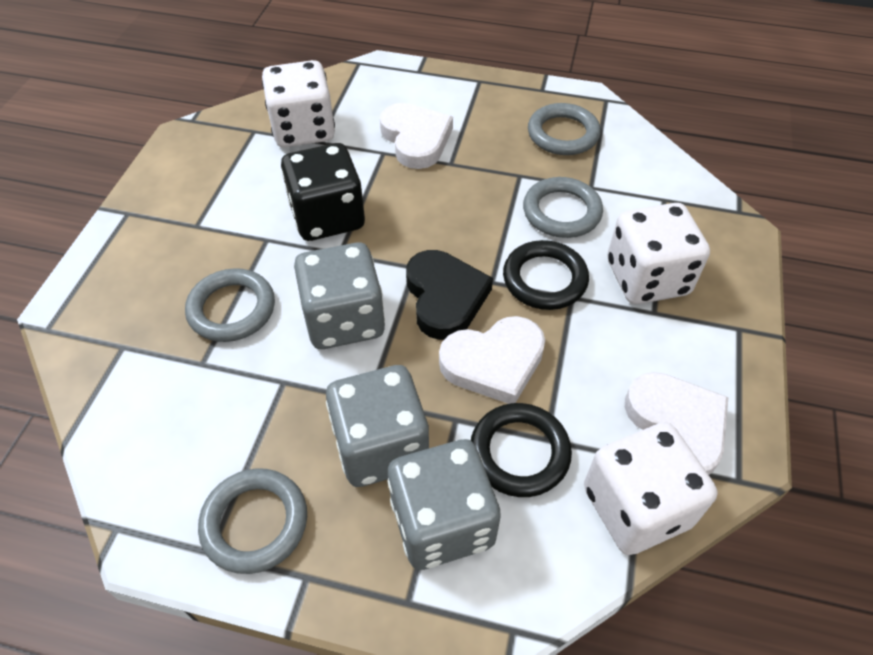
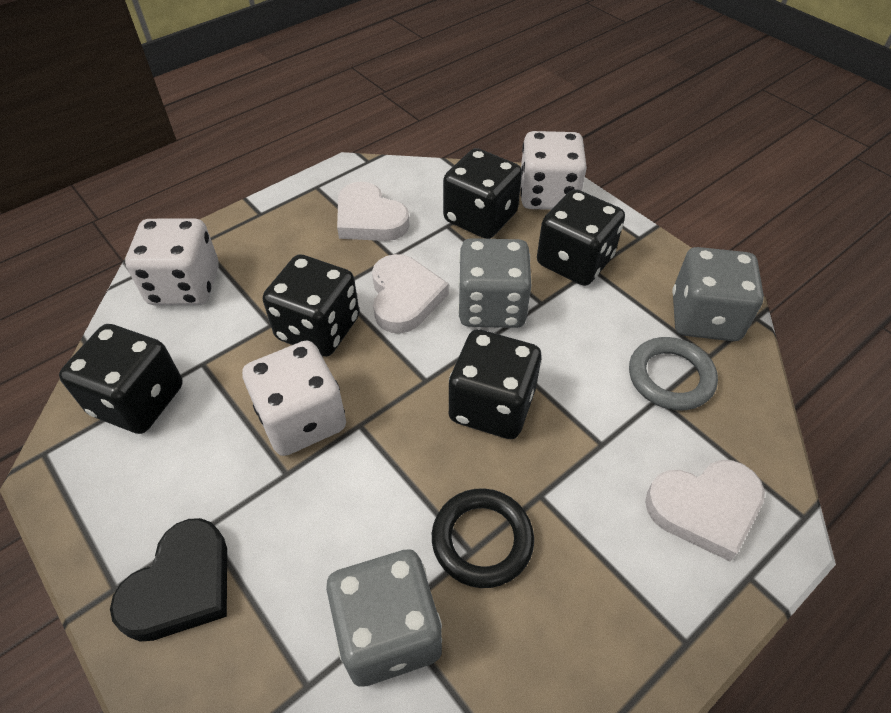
black dice: 1 -> 5
black ring: 2 -> 1
grey ring: 4 -> 1

